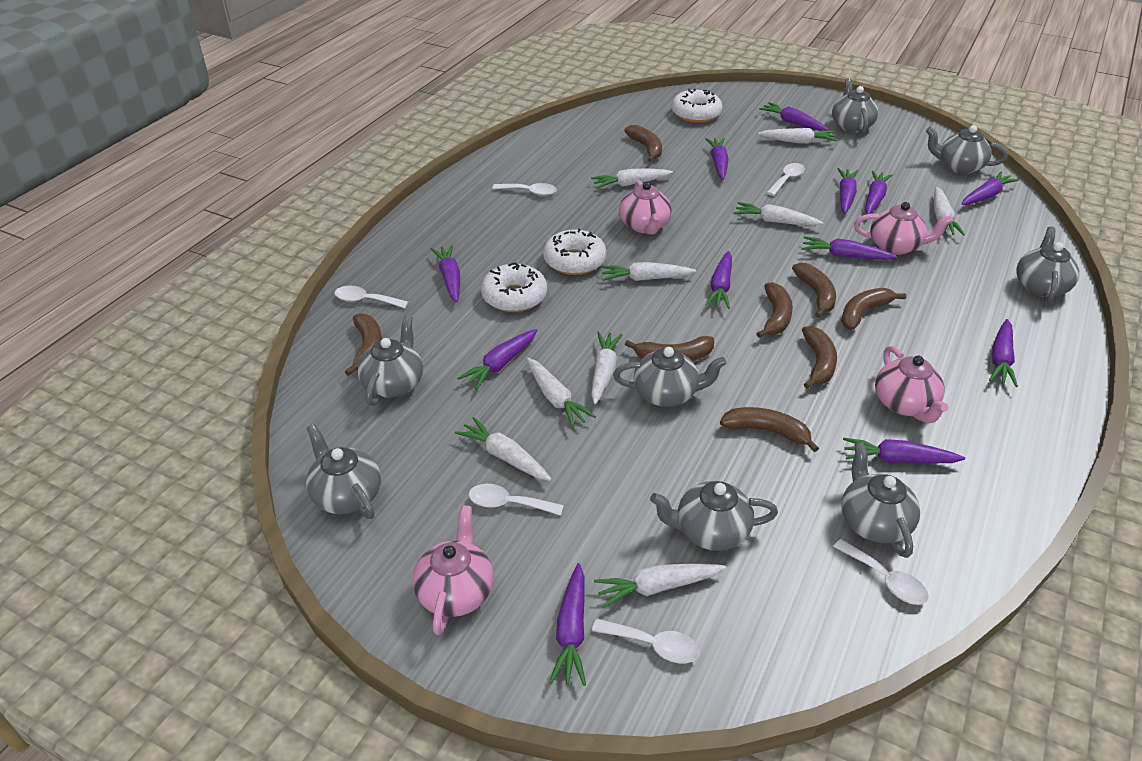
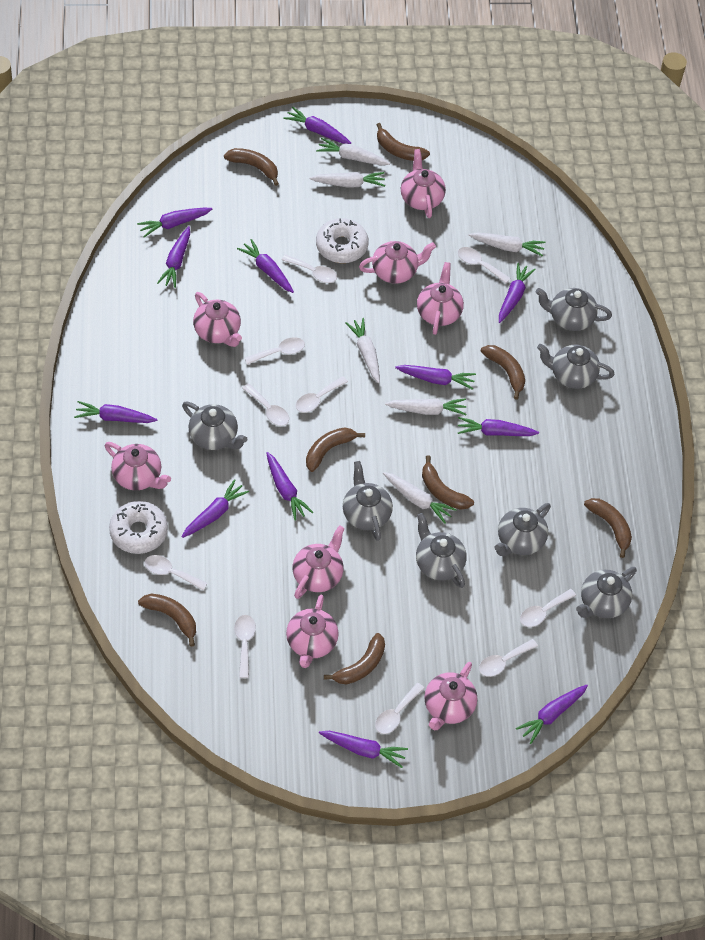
grey teapot: 8 -> 7
pink teapot: 4 -> 8
white carrot: 9 -> 6
white donut: 3 -> 2
white spoon: 6 -> 10

